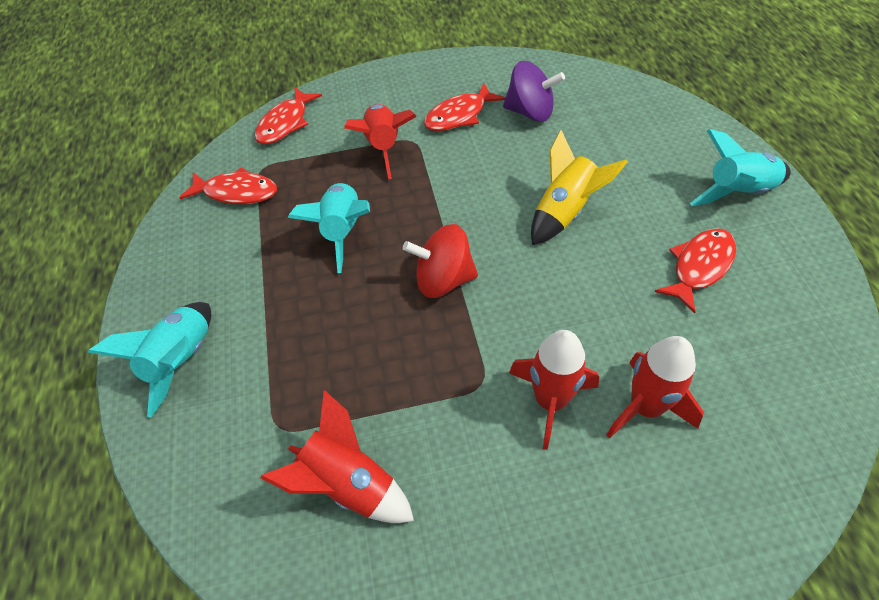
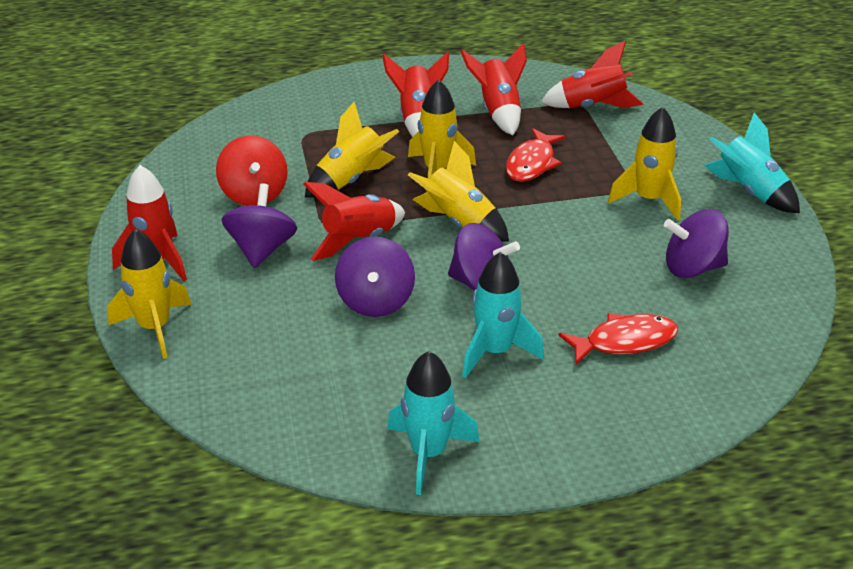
purple spinning top: 1 -> 4
red fish: 4 -> 2
red rocket: 4 -> 5
yellow rocket: 1 -> 5

